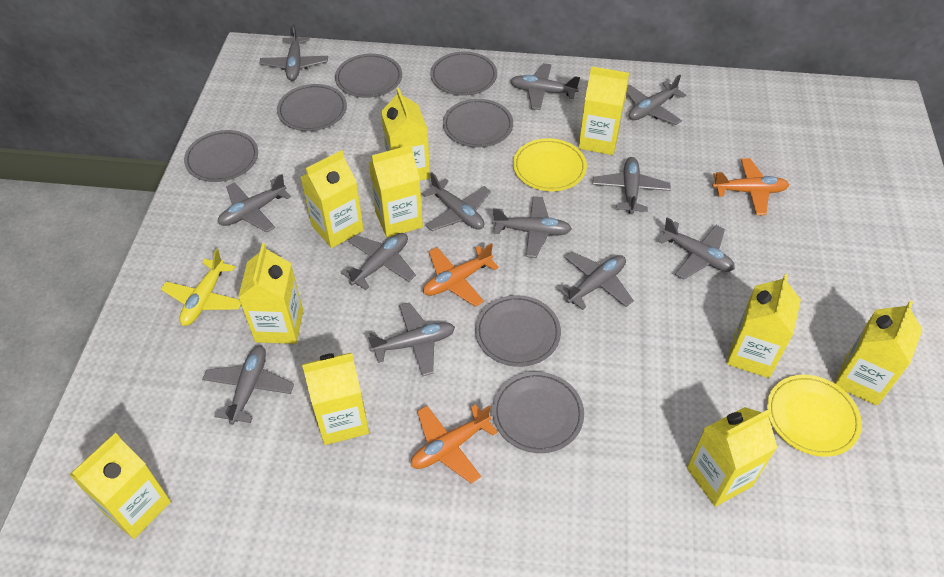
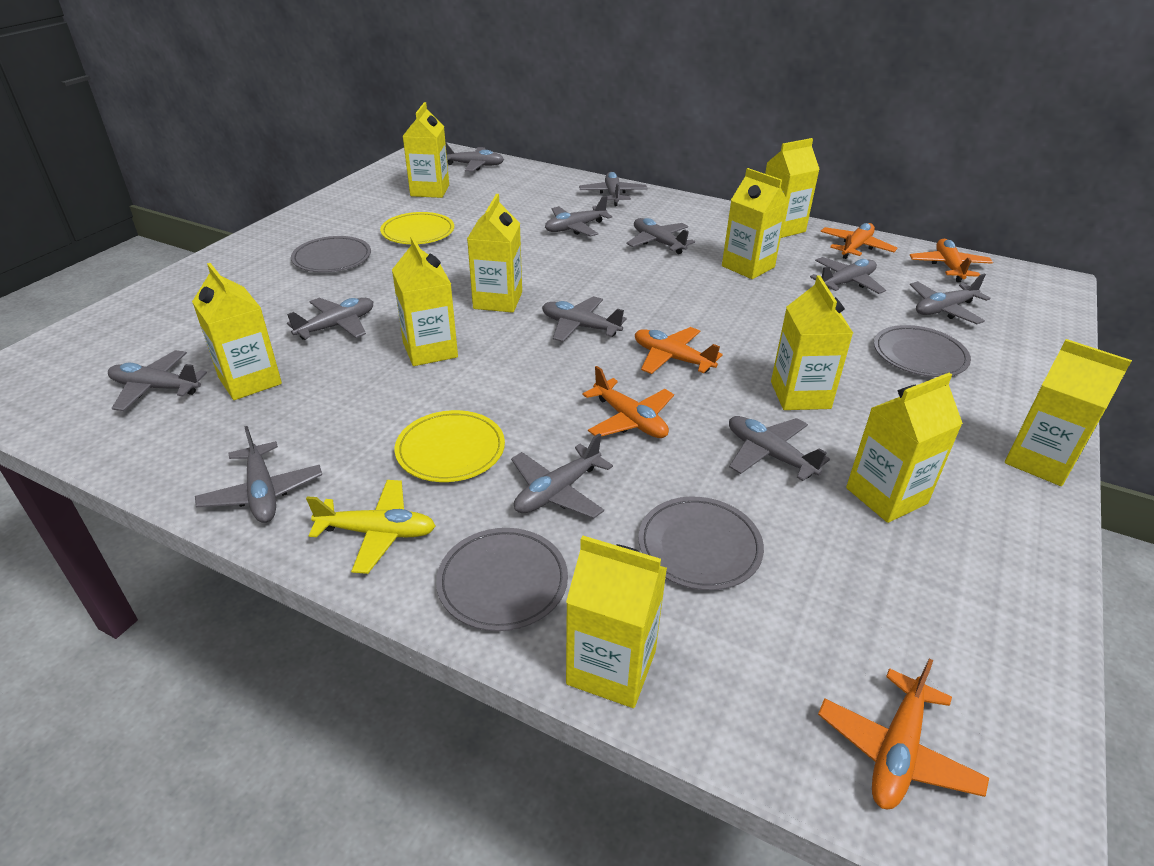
grey plate: 7 -> 4
orange plane: 3 -> 5

